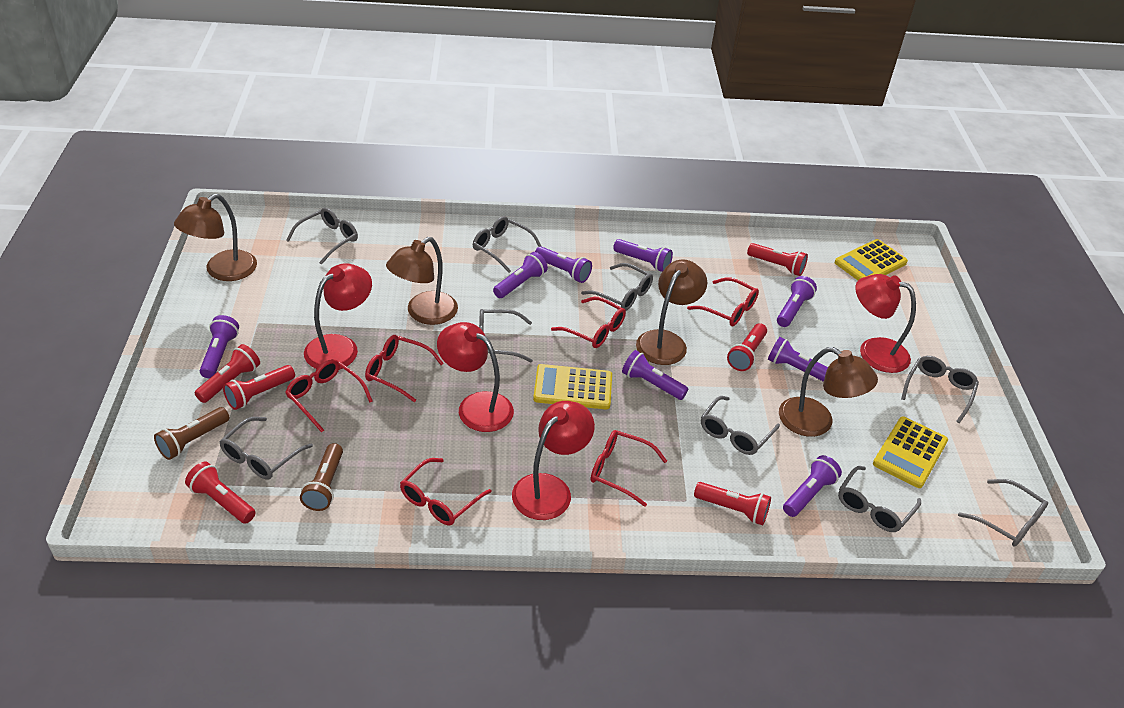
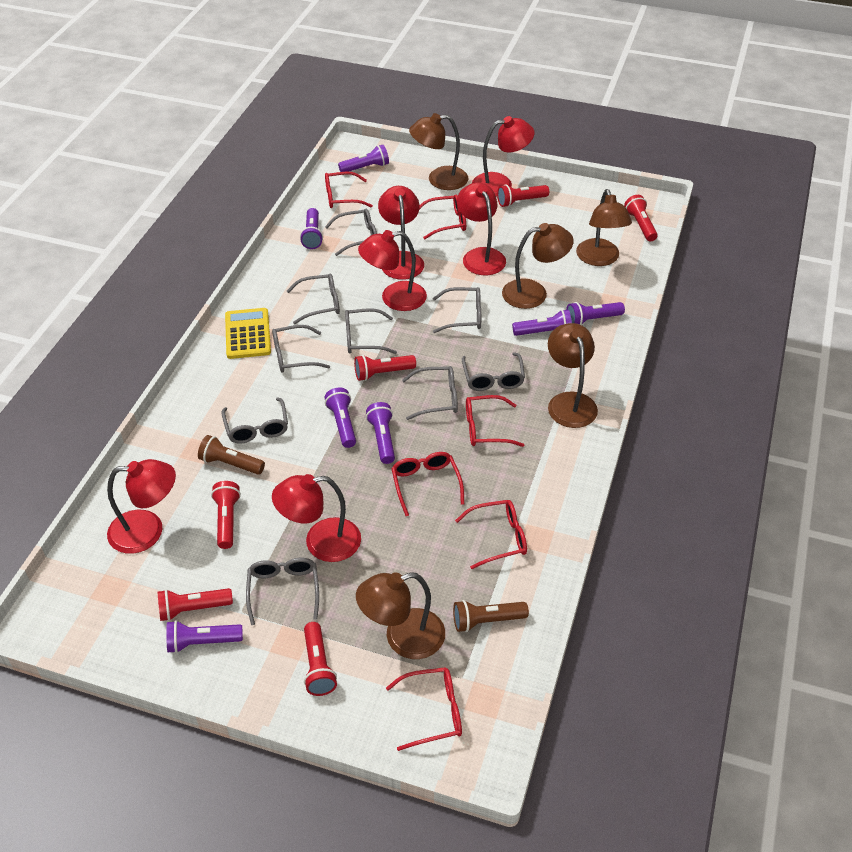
brown lamp: 4 -> 5
purple flashlight: 8 -> 7
red lamp: 4 -> 6
yellow calculator: 3 -> 1

